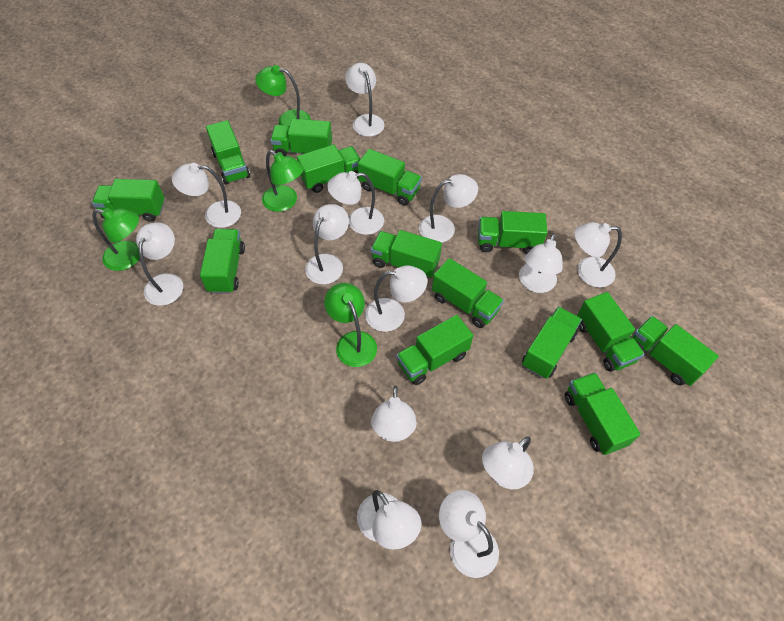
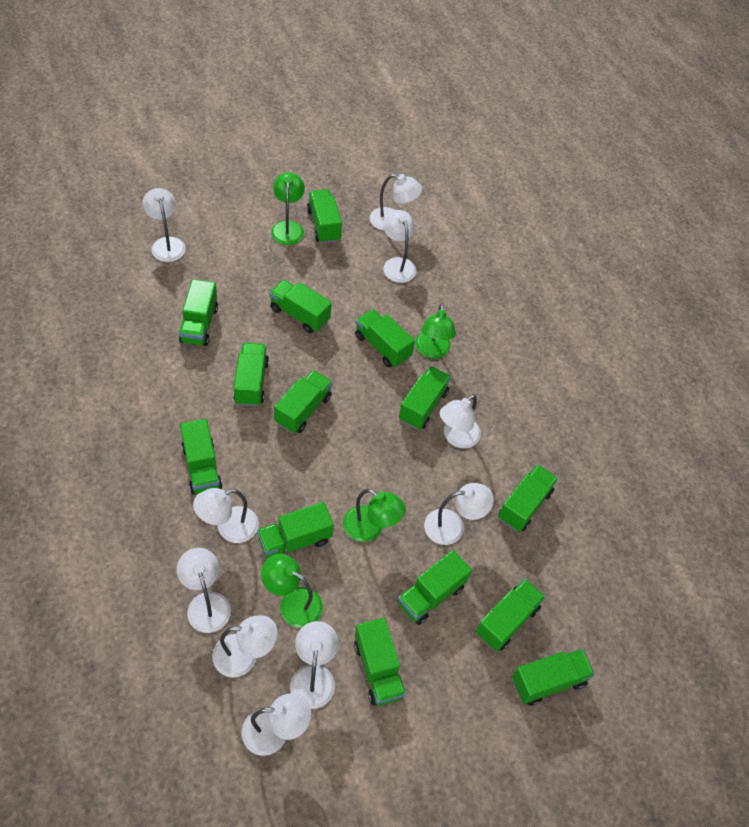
white lamp: 13 -> 10

